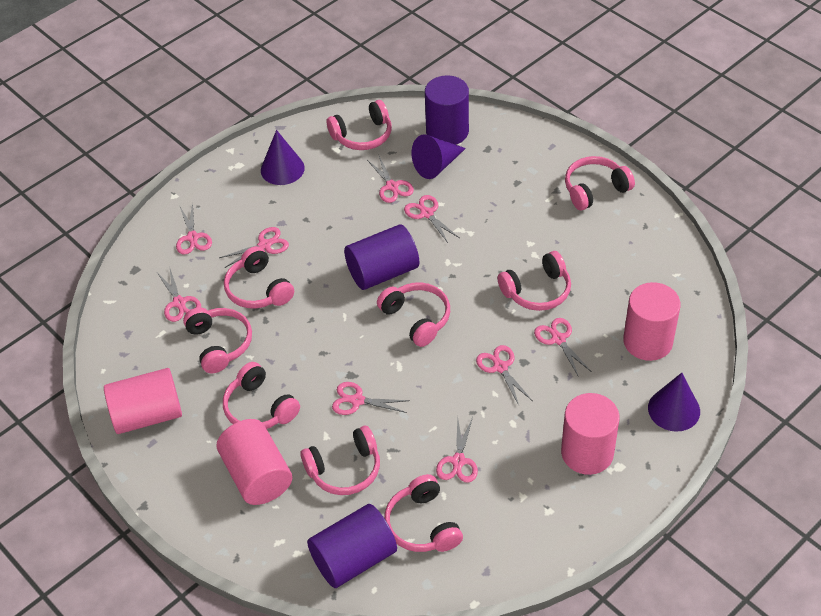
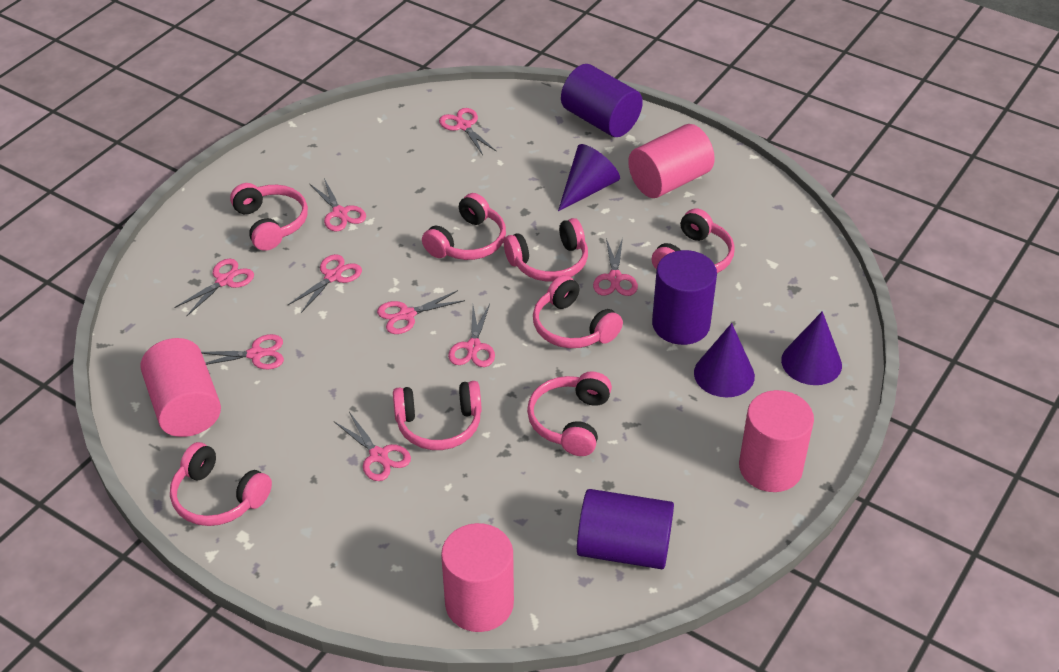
pink headphones: 9 -> 8

